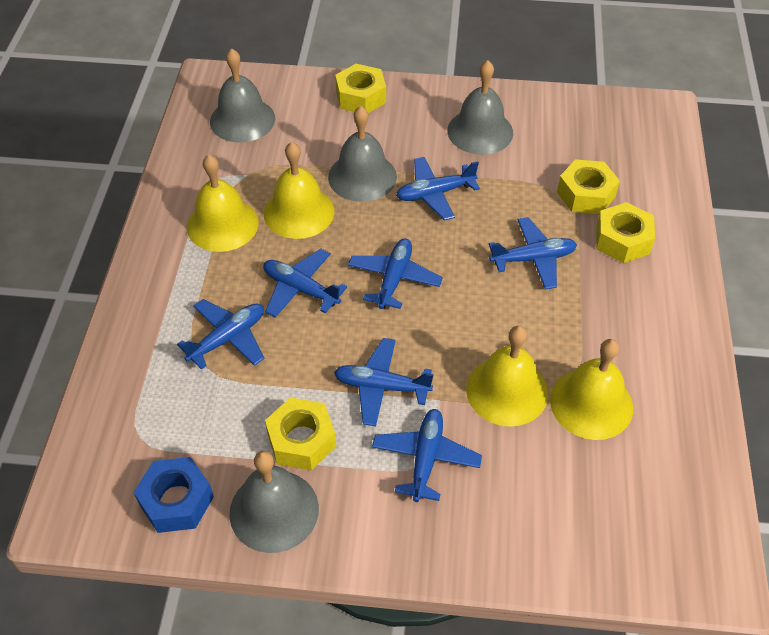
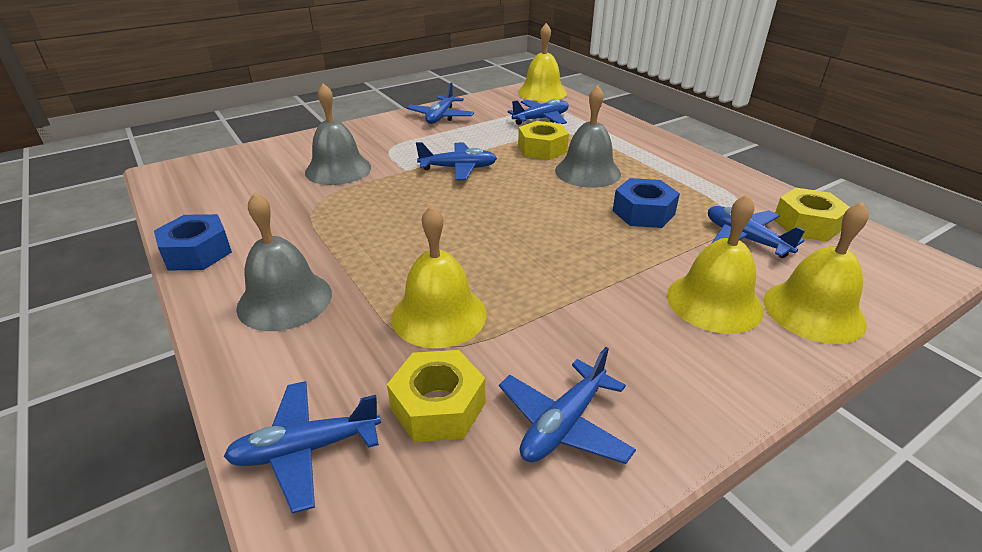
blue nut: 1 -> 2
blue plane: 7 -> 6
grey bell: 4 -> 3
yellow nut: 4 -> 3

